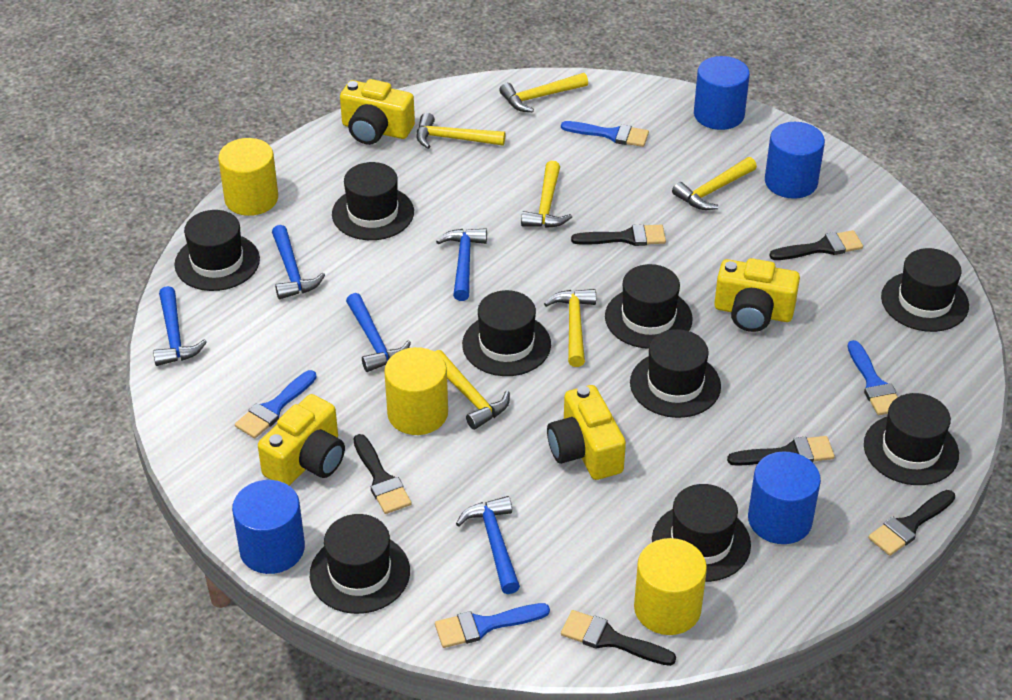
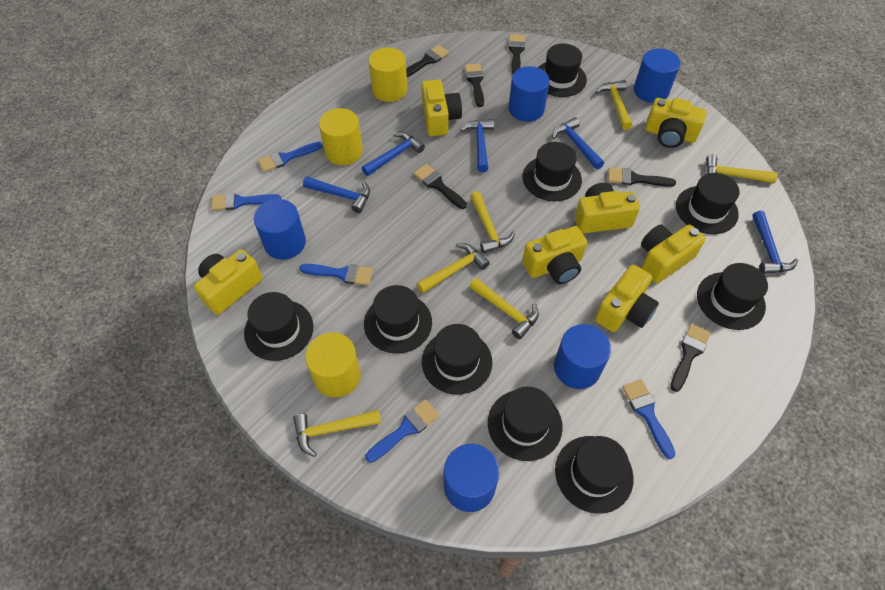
blue brush: 4 -> 5
blue cylinder: 4 -> 5
yellow camera: 4 -> 7

